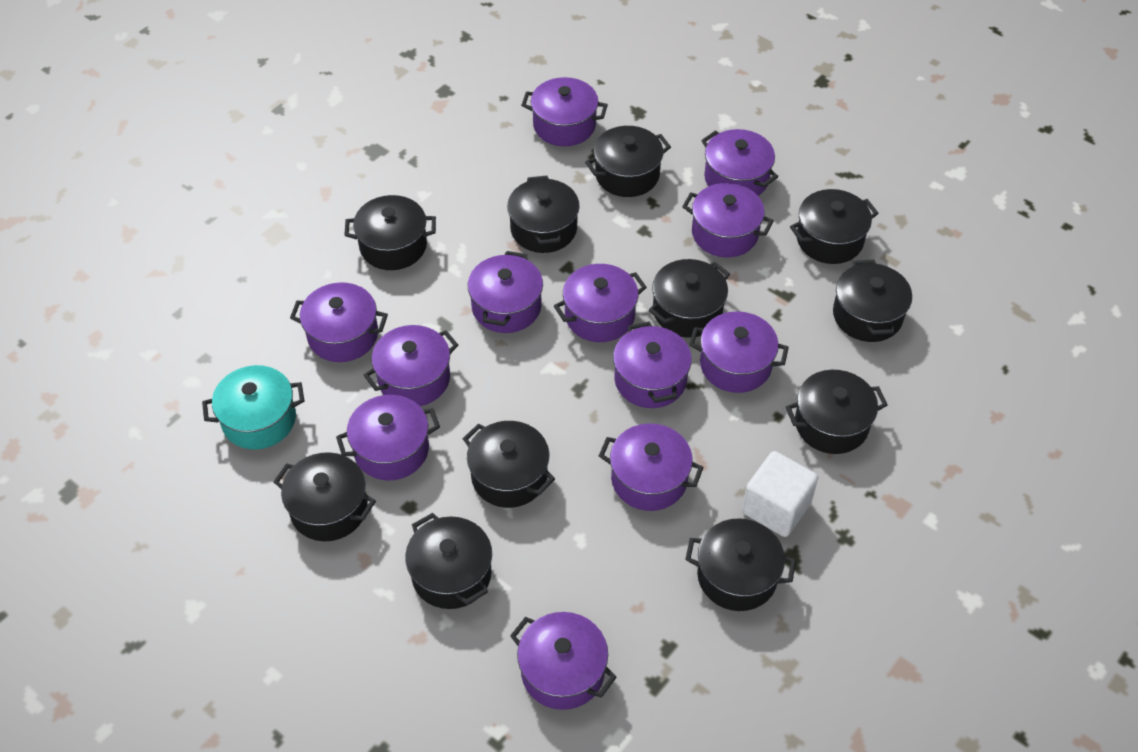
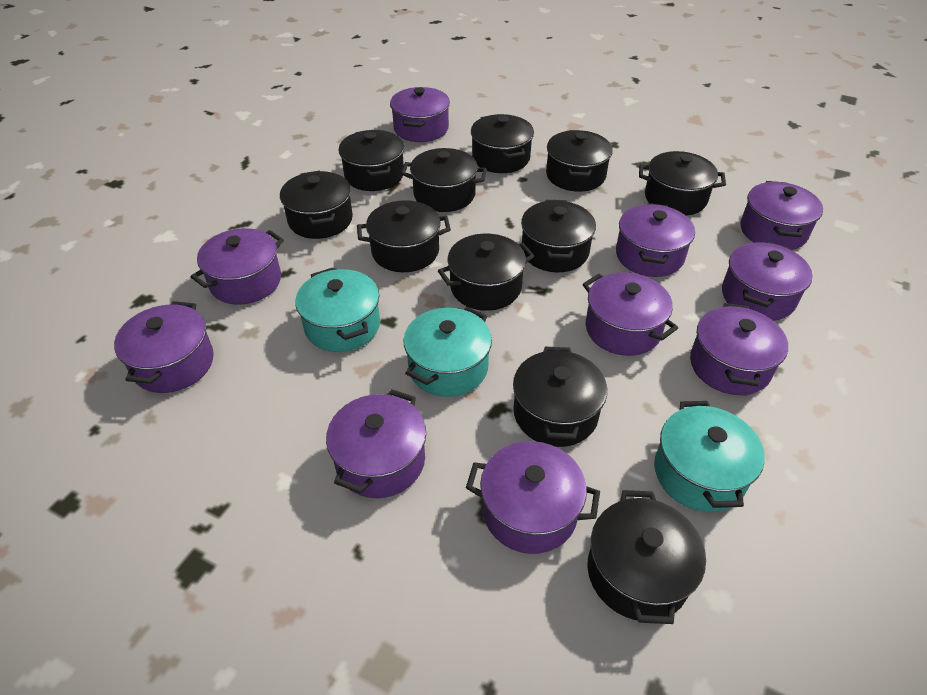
purple pot: 12 -> 10
turquoise pot: 1 -> 3
white cube: 1 -> 0

